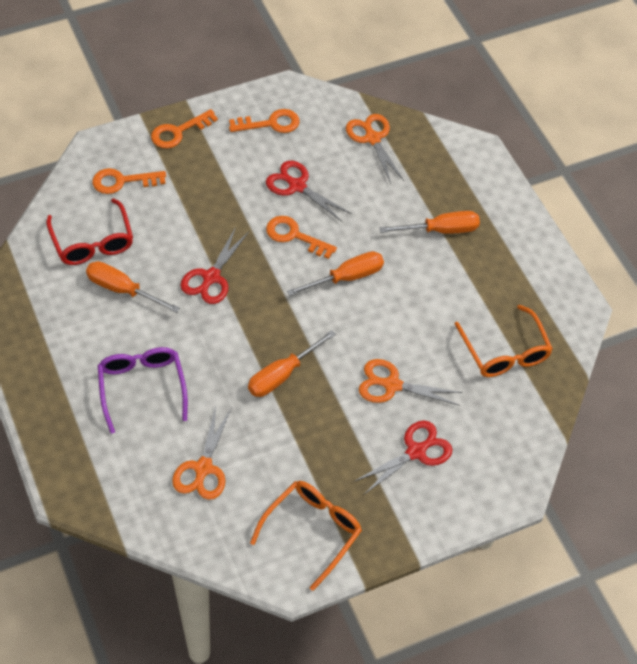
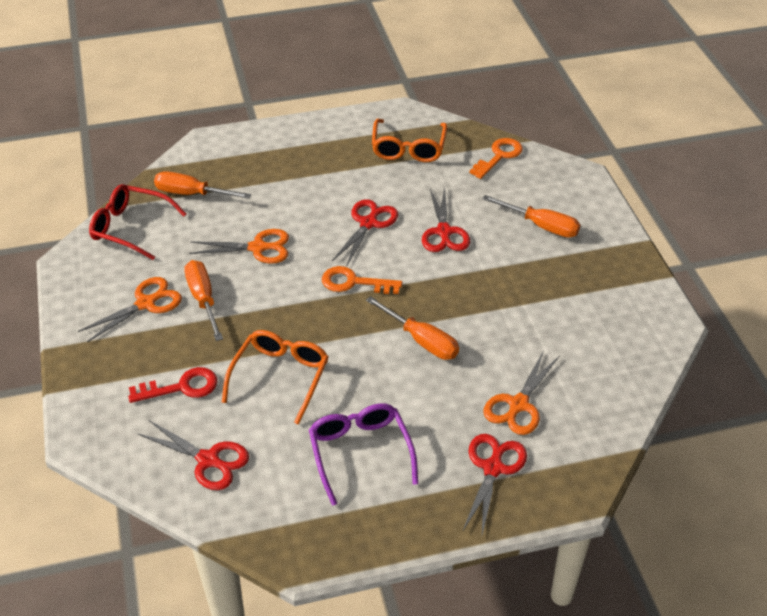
orange key: 4 -> 2
red key: 0 -> 1
red scissors: 3 -> 4

